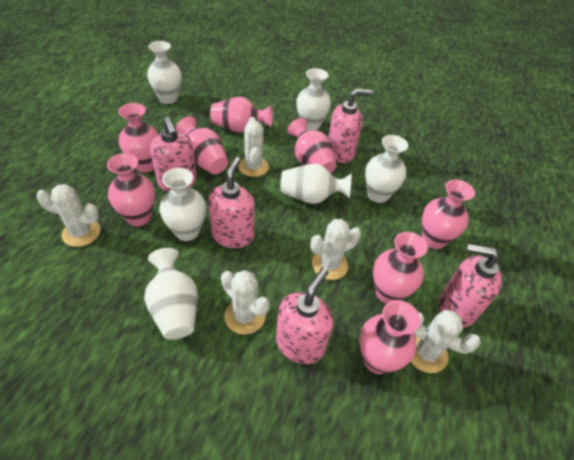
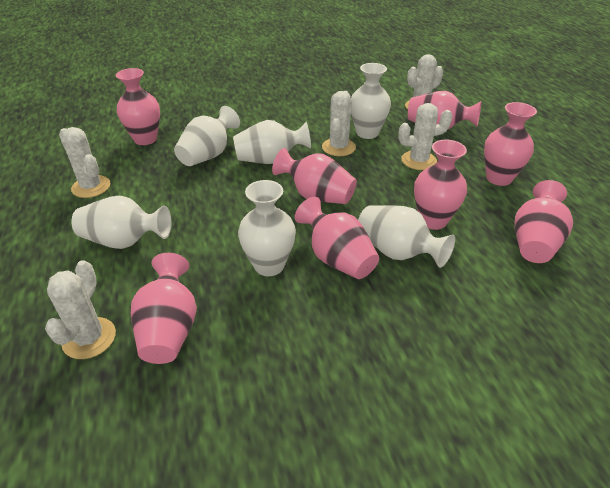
pink soap dispenser: 5 -> 0

